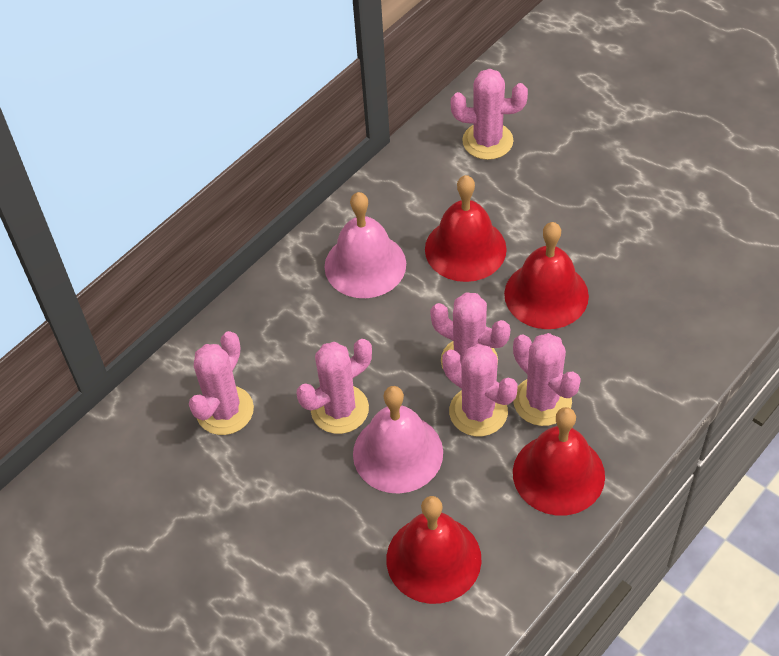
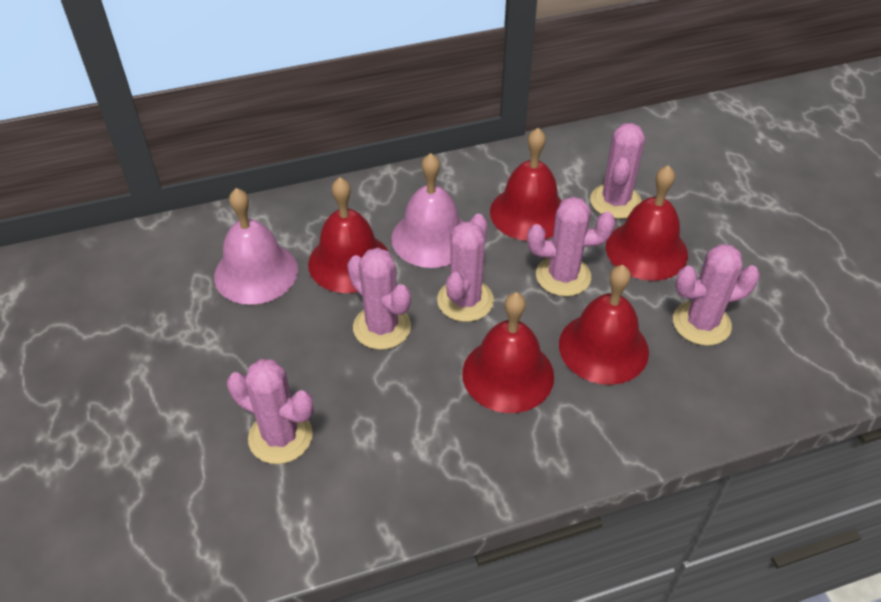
red bell: 4 -> 5

